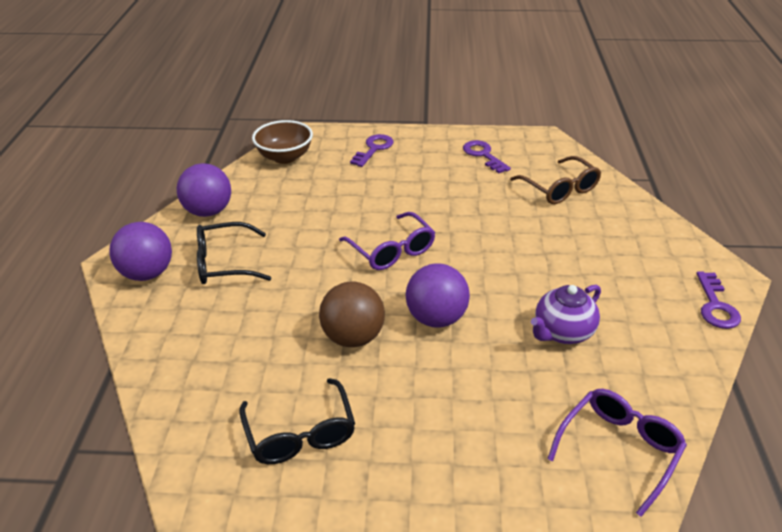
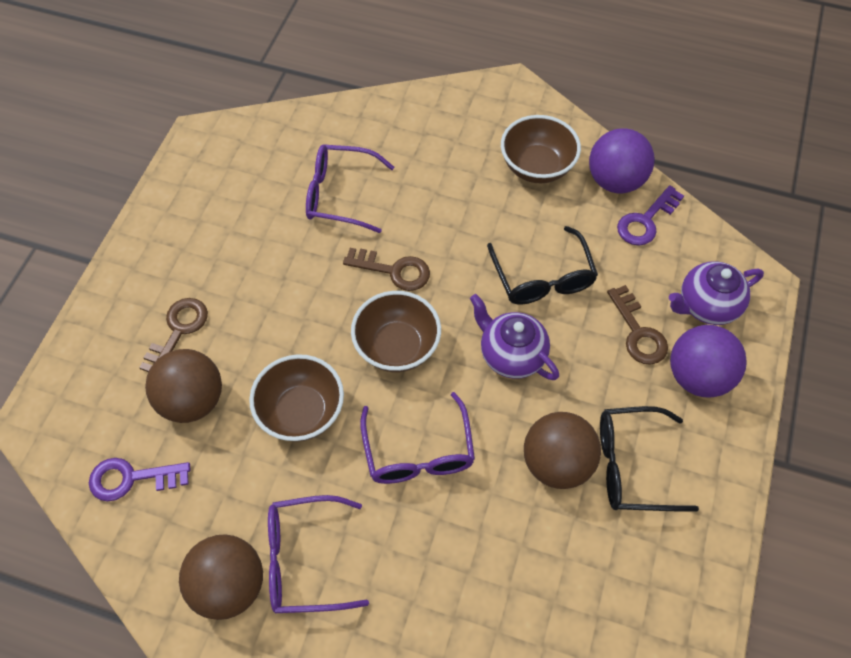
brown ball: 1 -> 3
brown bowl: 1 -> 3
brown glasses: 1 -> 0
brown key: 0 -> 3
purple ball: 3 -> 2
purple glasses: 2 -> 3
purple key: 3 -> 2
purple teapot: 1 -> 2

